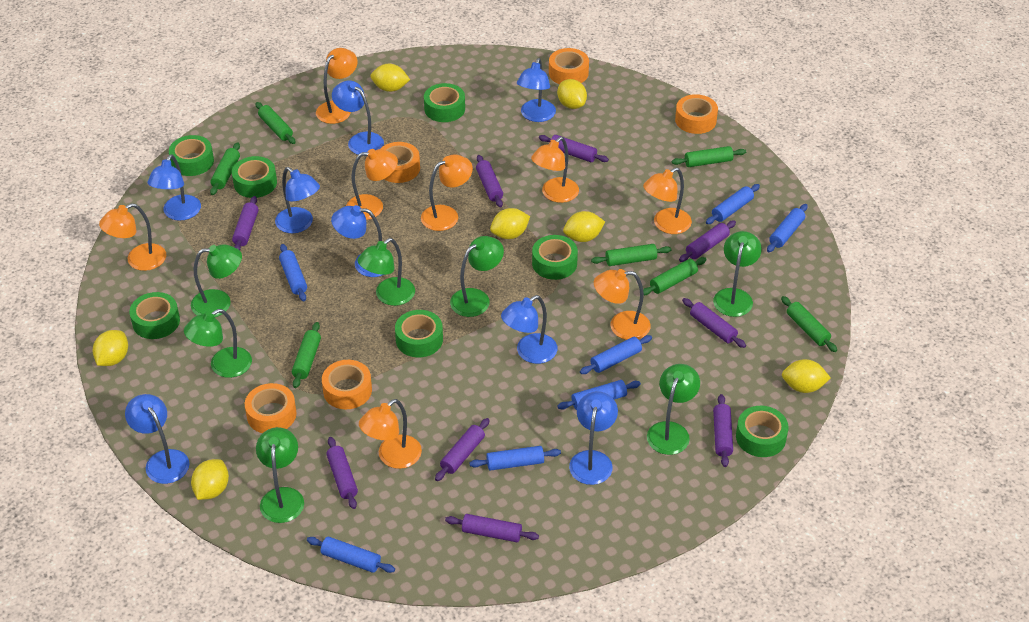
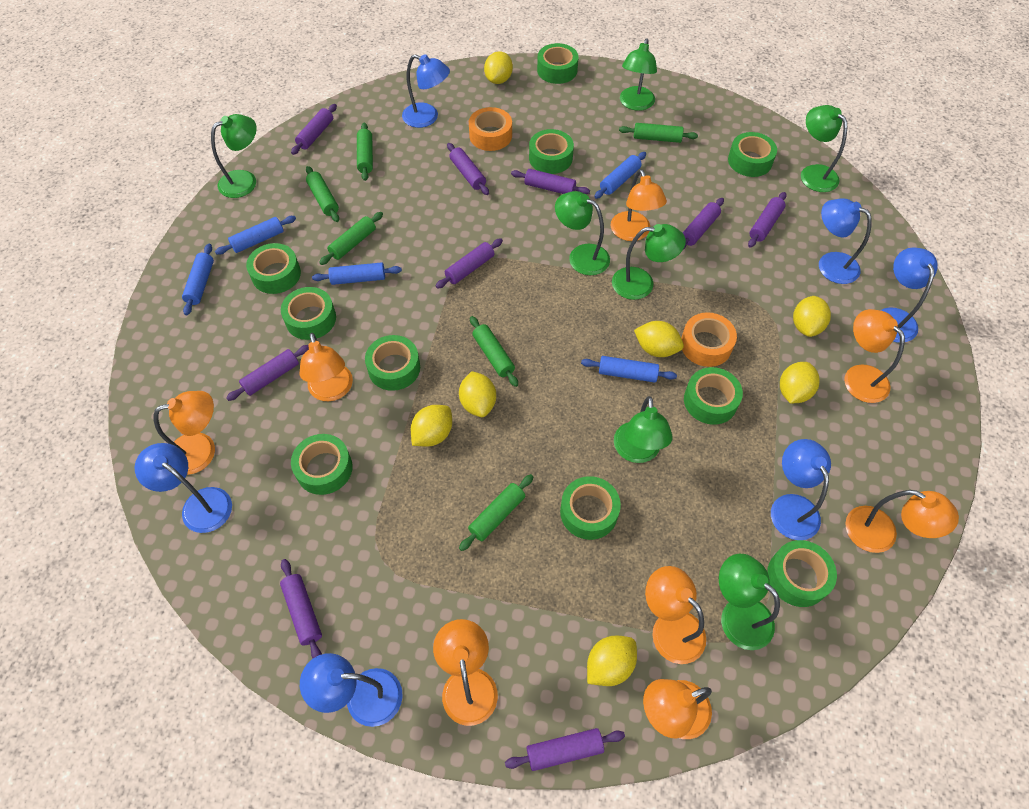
blue lamp: 8 -> 6
blue rolling pin: 7 -> 5
green rolling pin: 7 -> 6
green tape: 7 -> 10
orange tape: 5 -> 2

